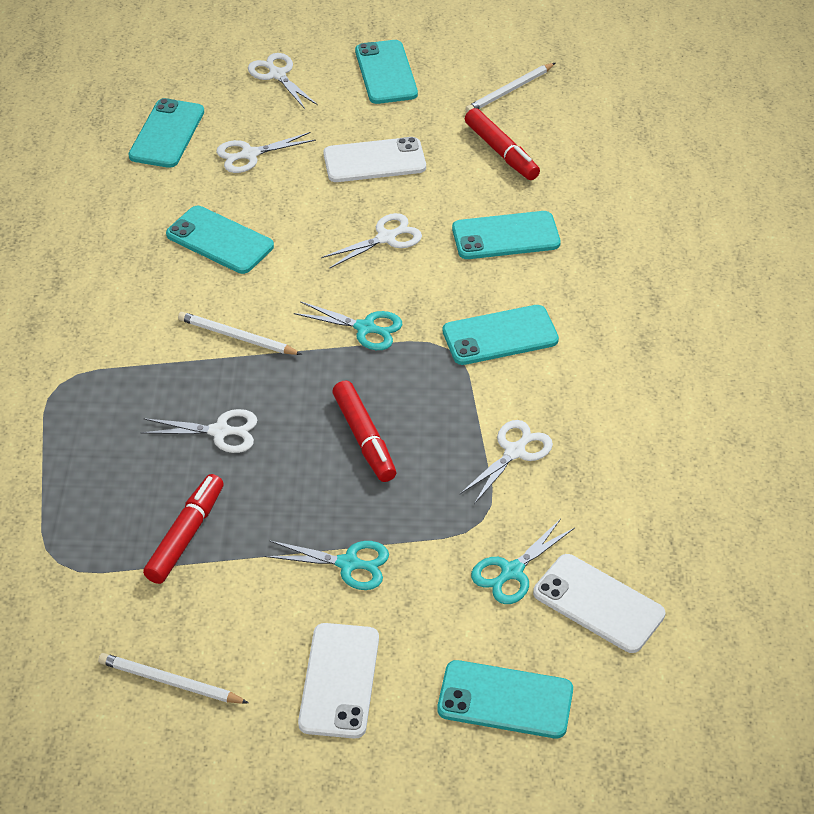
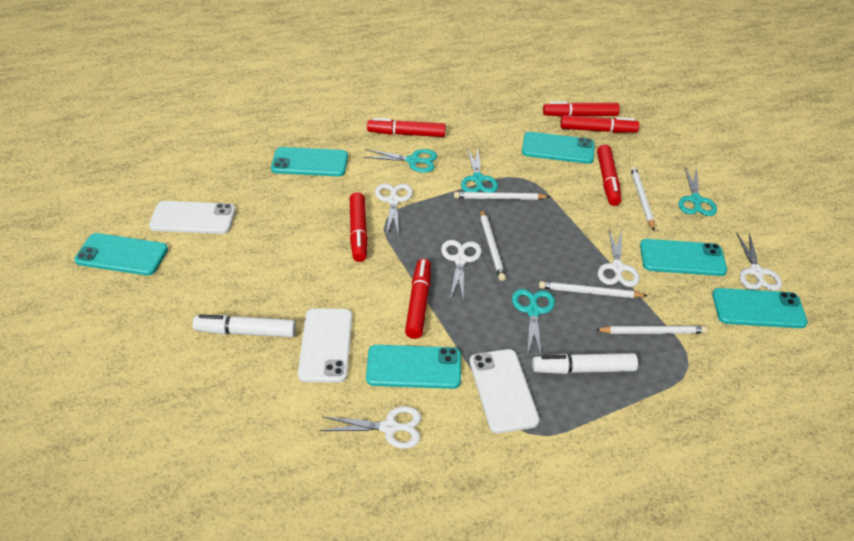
red marker: 3 -> 6
turquoise scissors: 3 -> 4
white marker: 0 -> 2
white pencil: 3 -> 5

